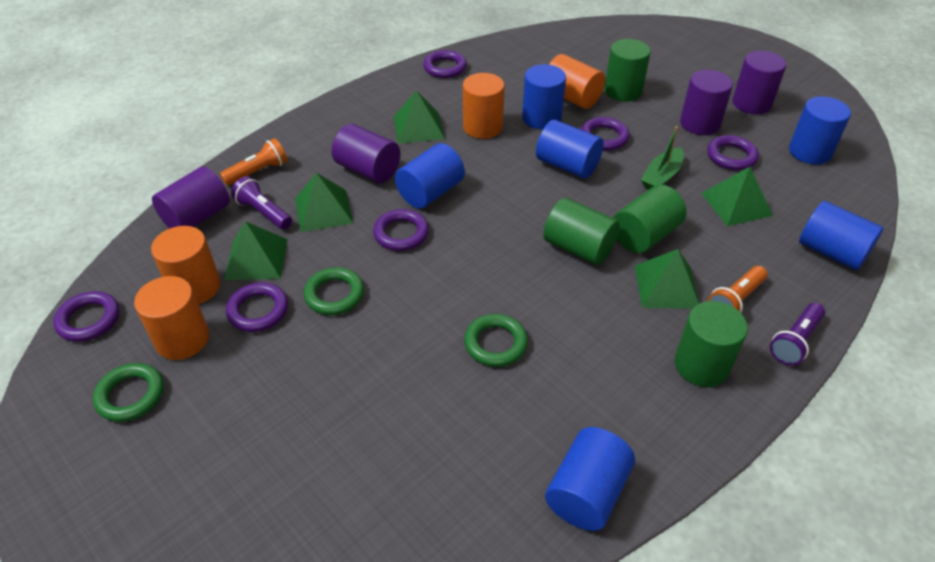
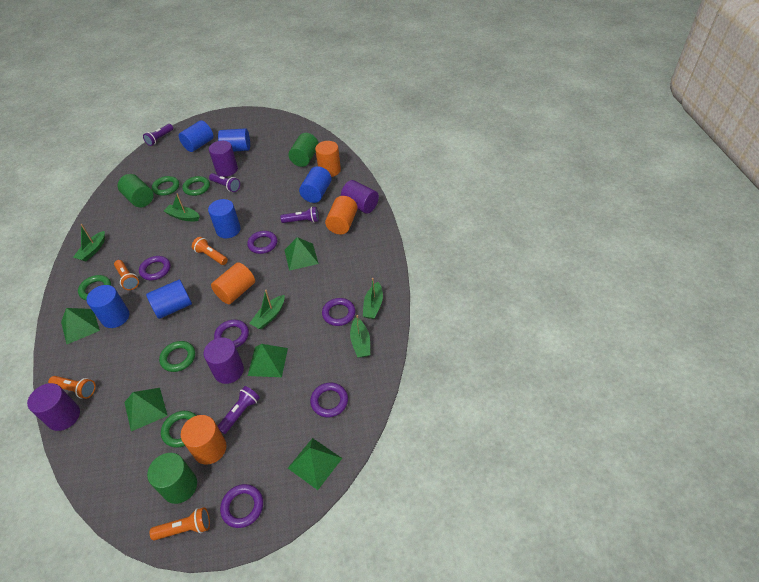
green boat: 1 -> 5
green cylinder: 4 -> 3
green ring: 3 -> 5
orange flashlight: 2 -> 4
purple flashlight: 2 -> 4

